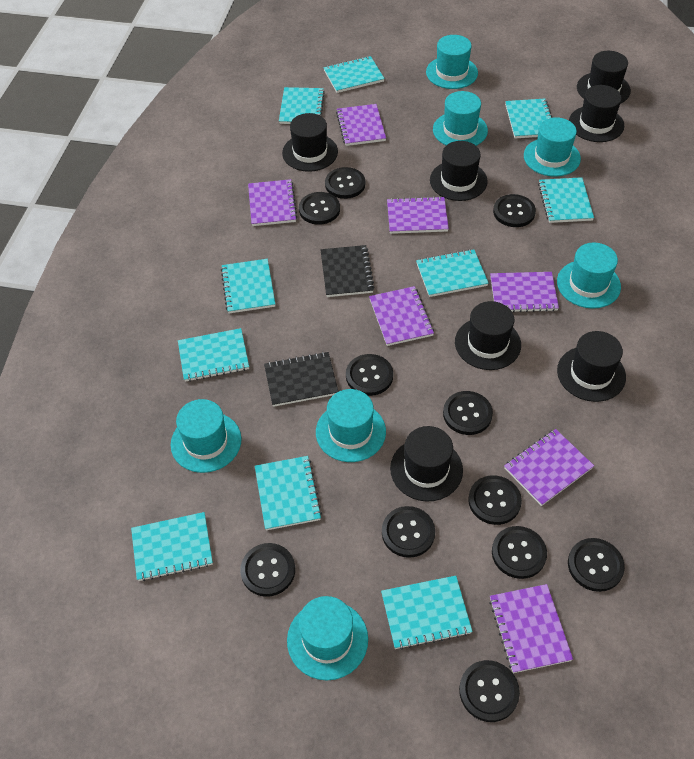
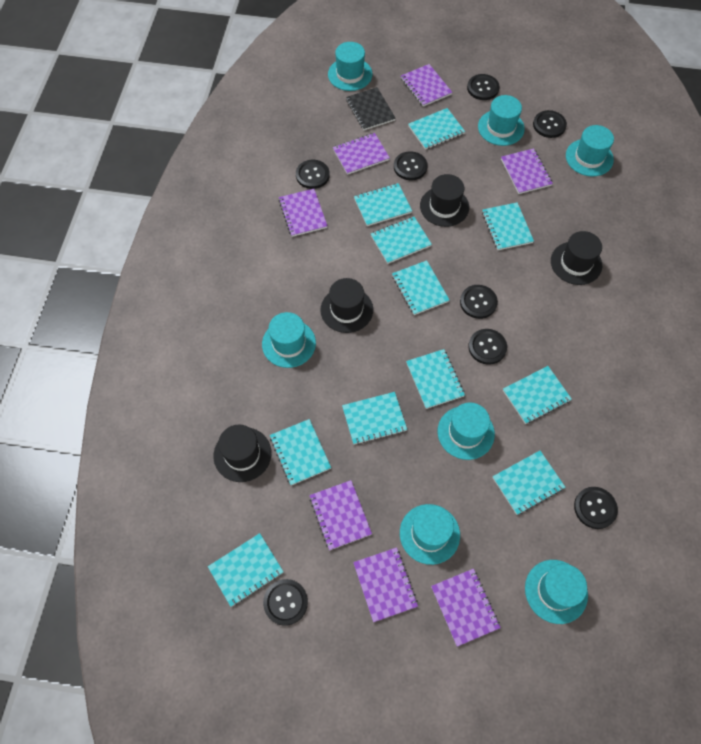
black button: 11 -> 8
black hat: 7 -> 4
black notebook: 2 -> 1
turquoise notebook: 10 -> 11

